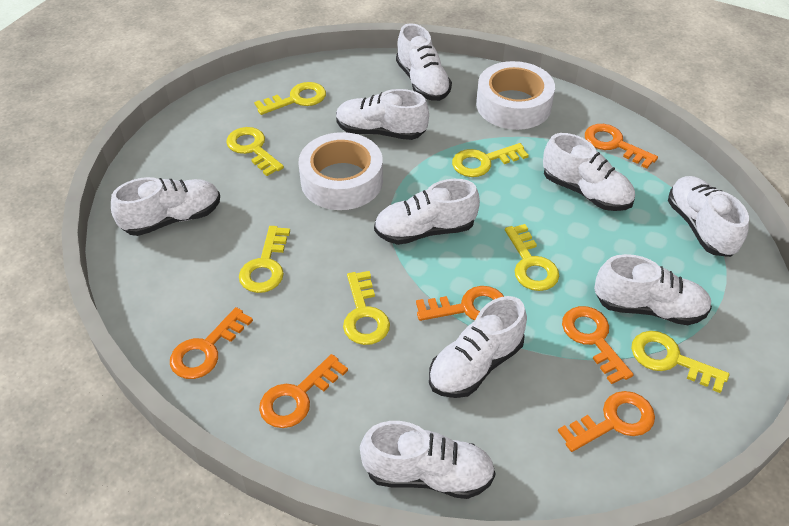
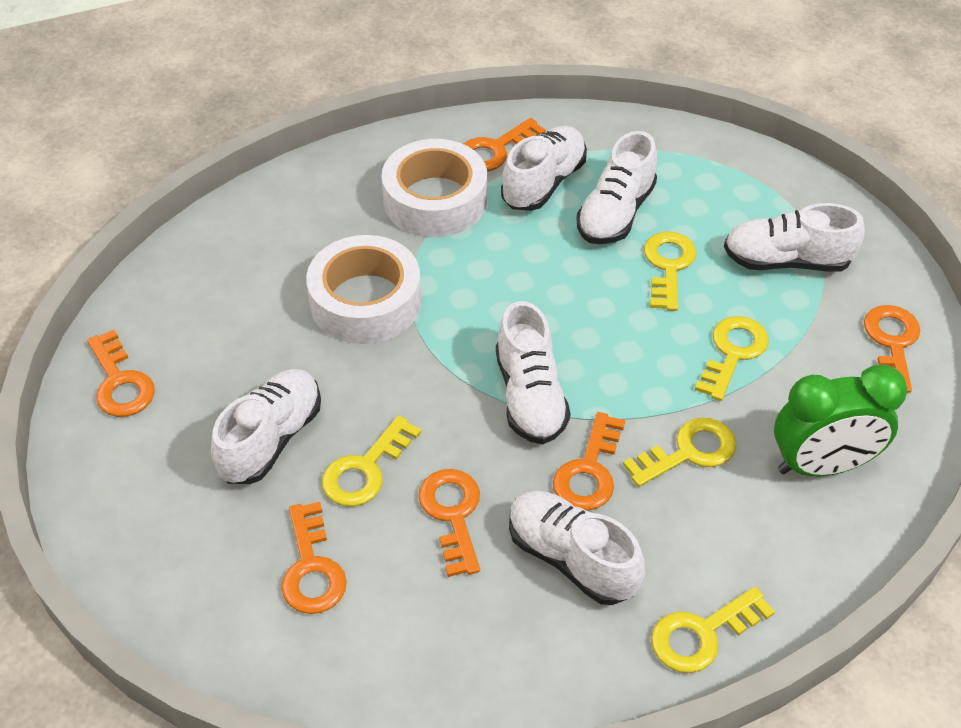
green clock: 0 -> 1
white shoe: 9 -> 6
yellow key: 7 -> 5

